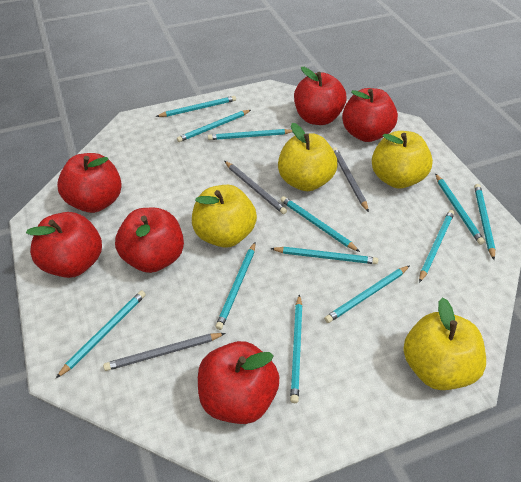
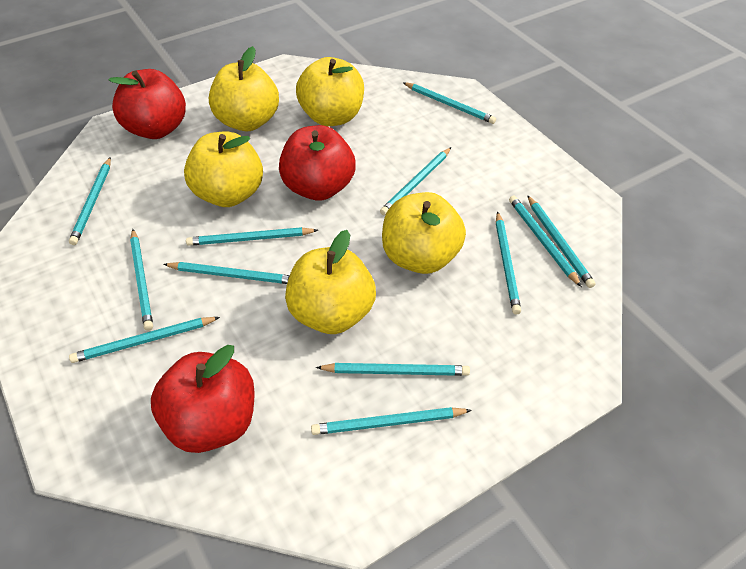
grey pencil: 3 -> 0
red apple: 6 -> 3
yellow apple: 4 -> 5

